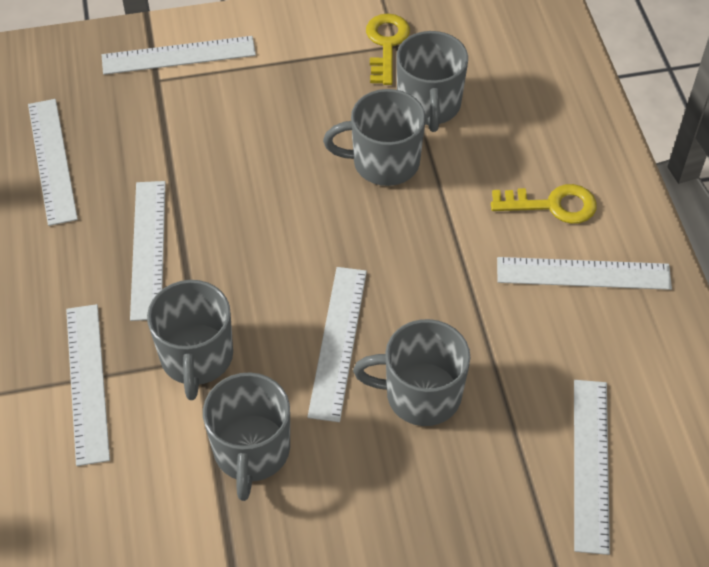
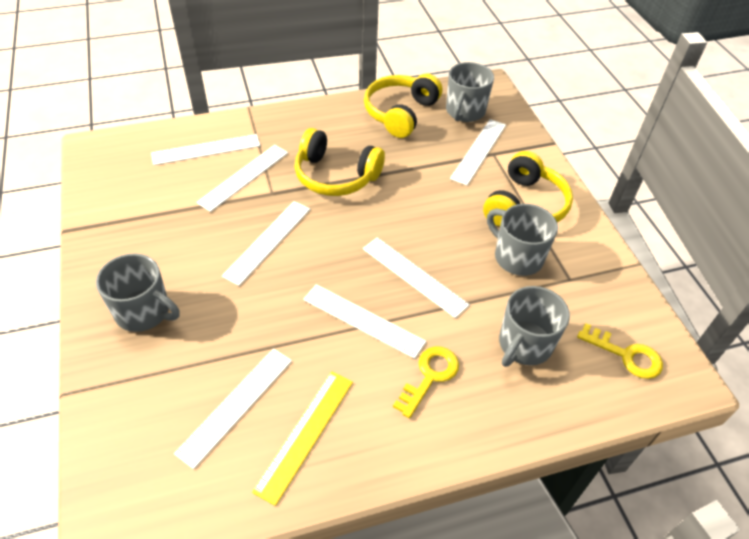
grey mug: 5 -> 4
yellow headphones: 0 -> 3
yellow ruler: 0 -> 1

